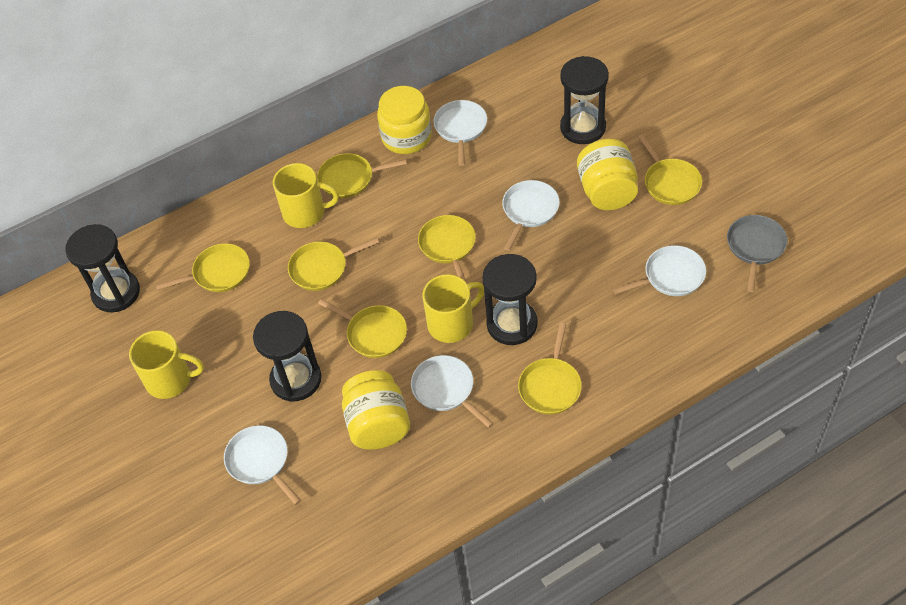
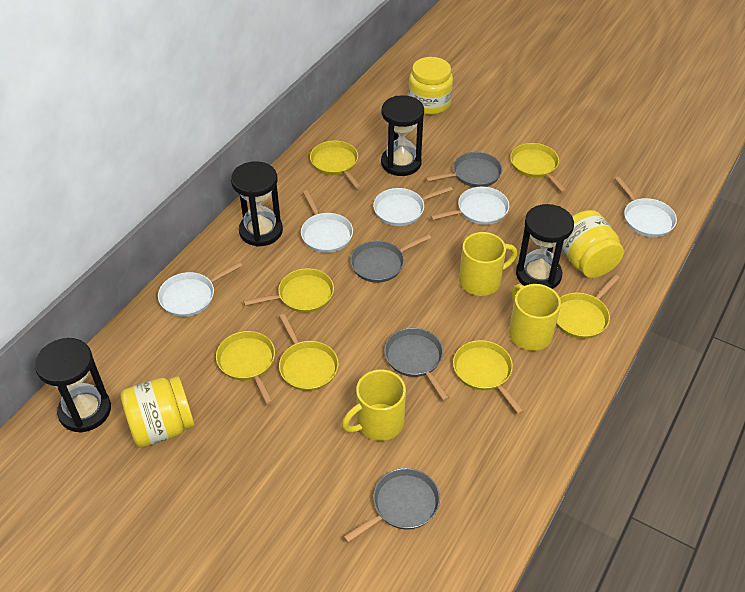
grey pan: 1 -> 4

